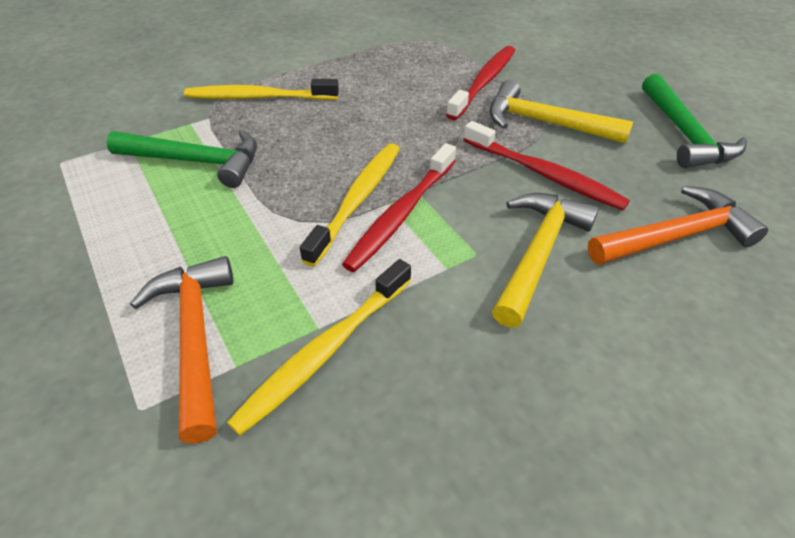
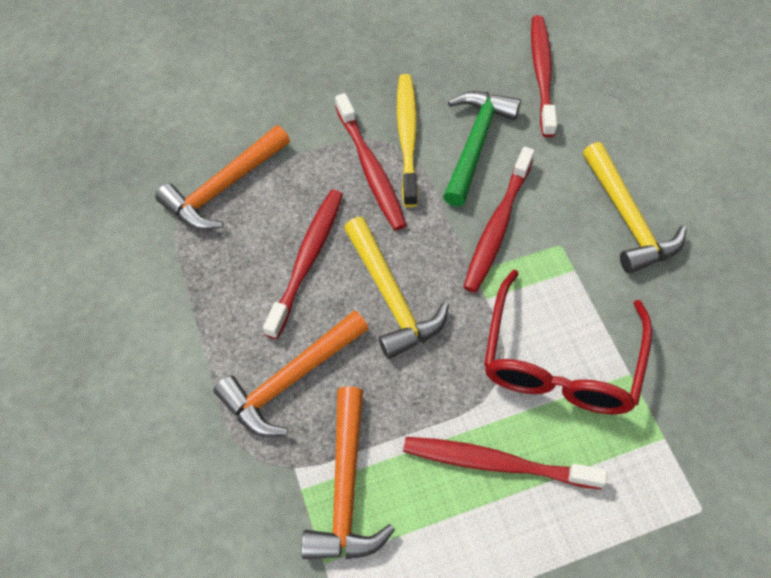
green hammer: 2 -> 1
orange hammer: 2 -> 3
red glasses: 0 -> 1
red toothbrush: 3 -> 5
yellow toothbrush: 3 -> 1

